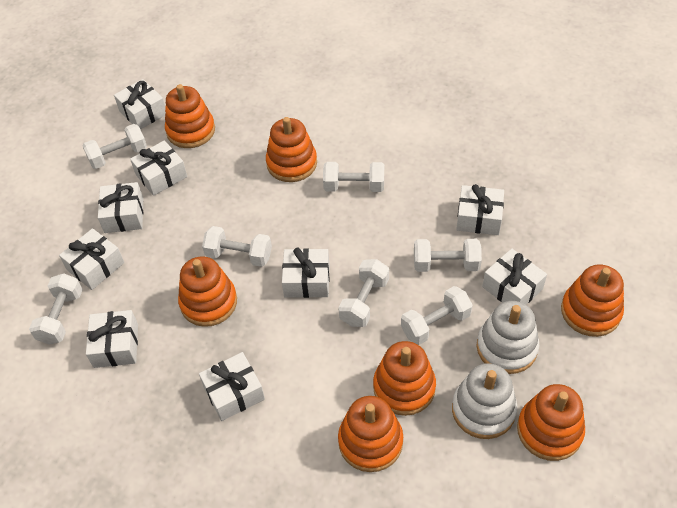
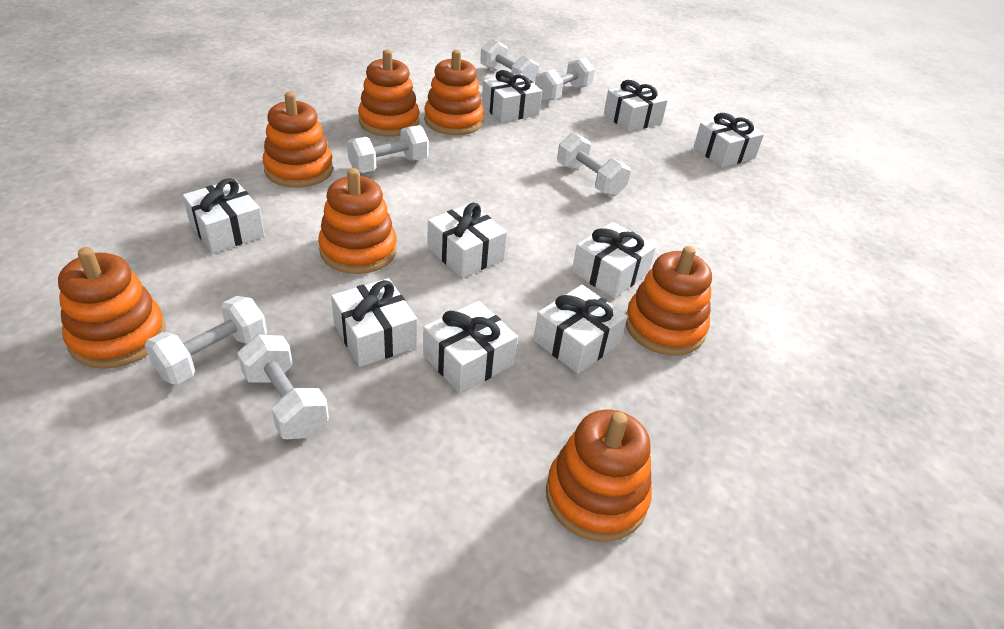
white dumbbell: 7 -> 6
white stacking toy: 2 -> 0

